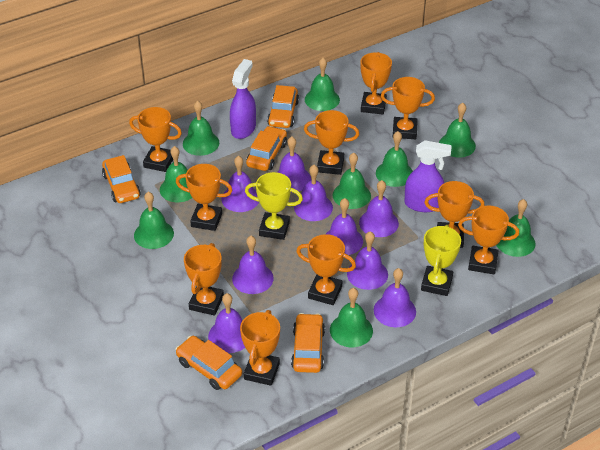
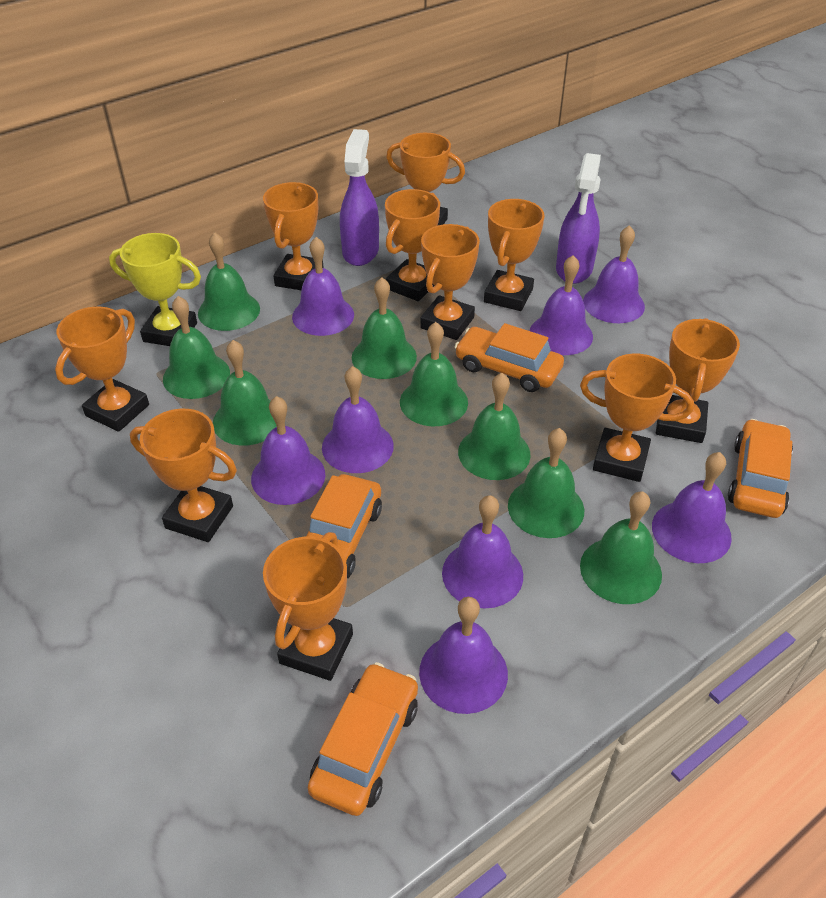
green bell: 9 -> 8
orange car: 5 -> 4
purple bell: 9 -> 8
yellow trophy: 2 -> 1

